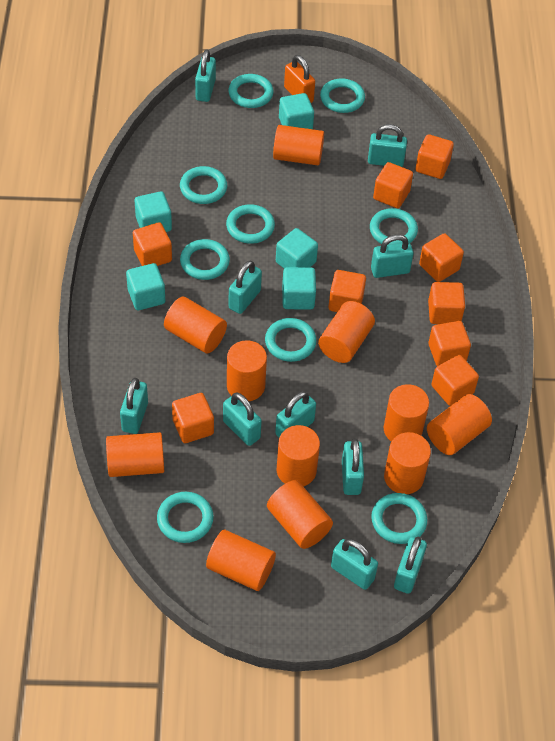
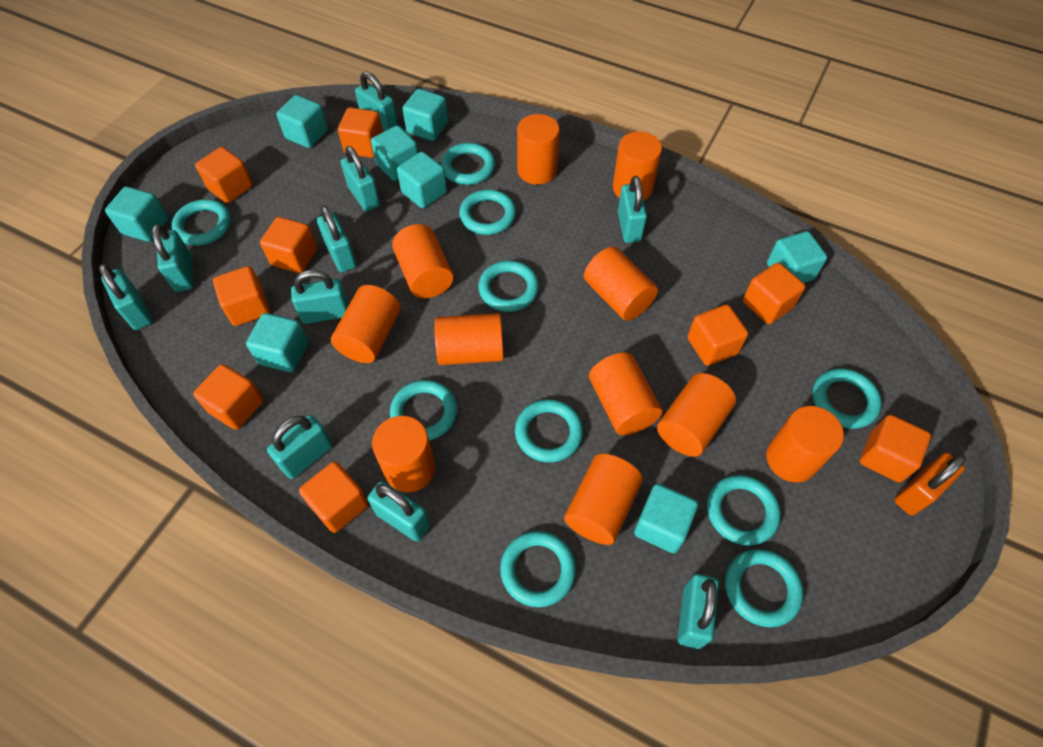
turquoise cube: 5 -> 8
turquoise ring: 9 -> 10

